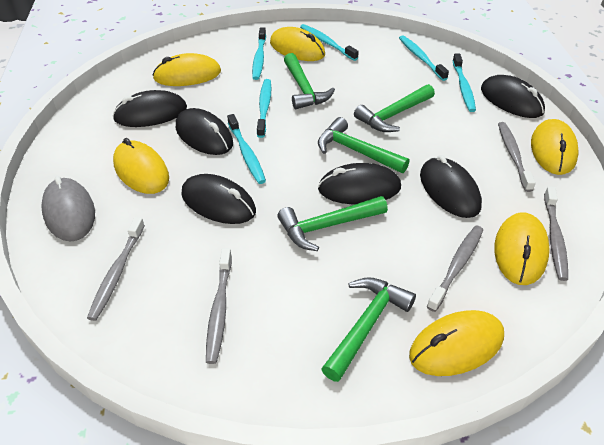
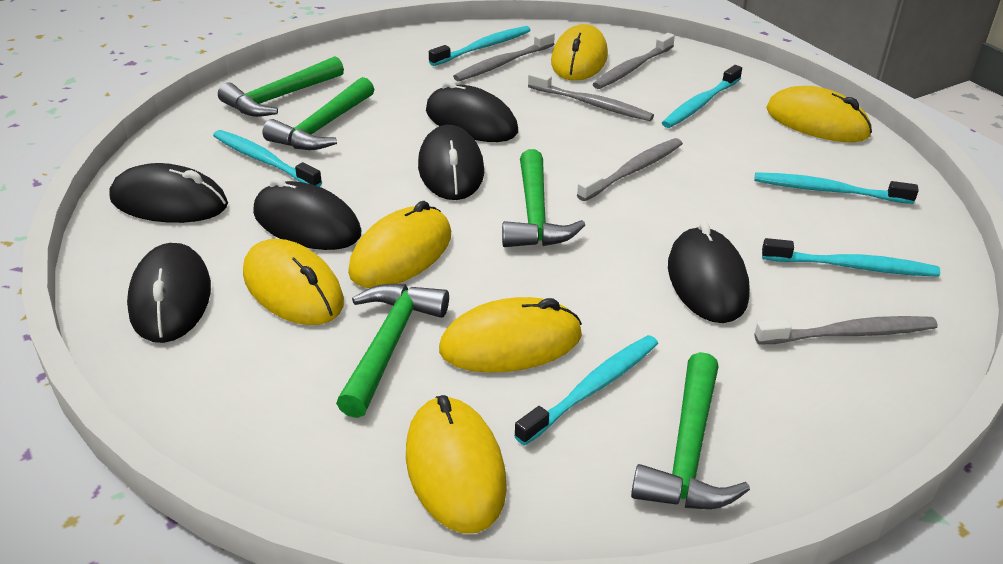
grey mouse: 1 -> 0

